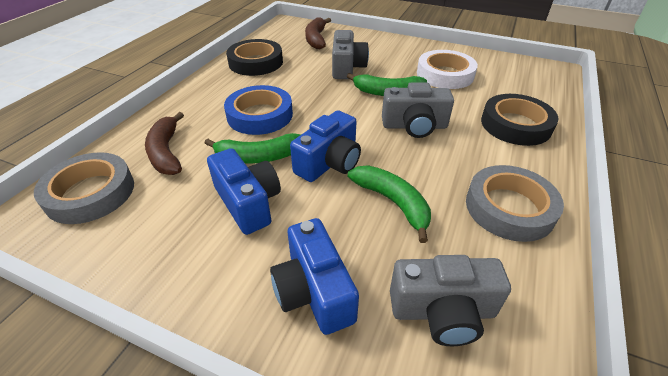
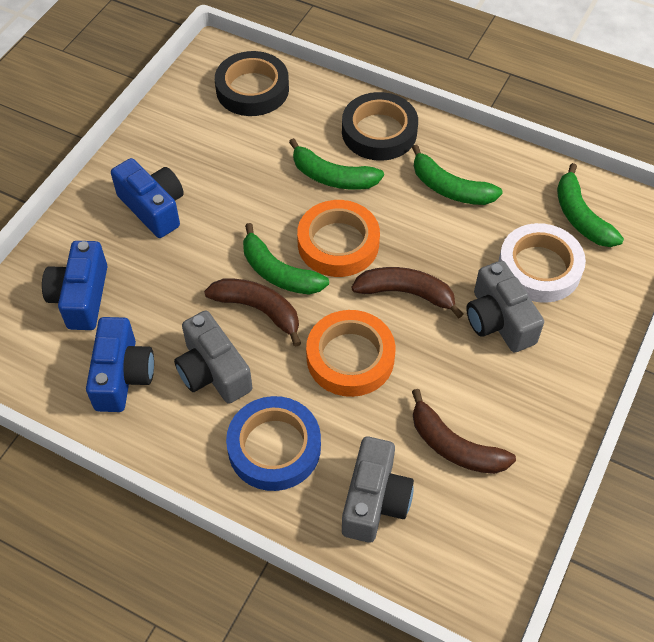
brown banana: 2 -> 3
green banana: 3 -> 4
grey tape: 2 -> 0
orange tape: 0 -> 2

